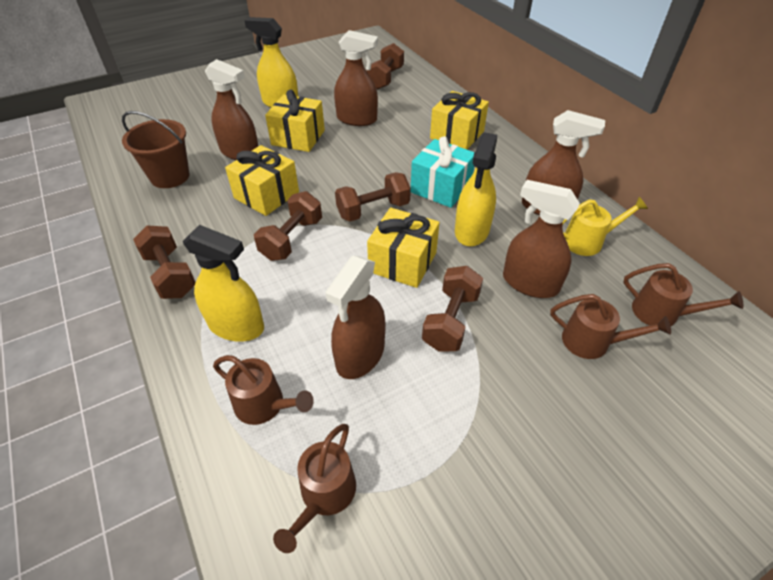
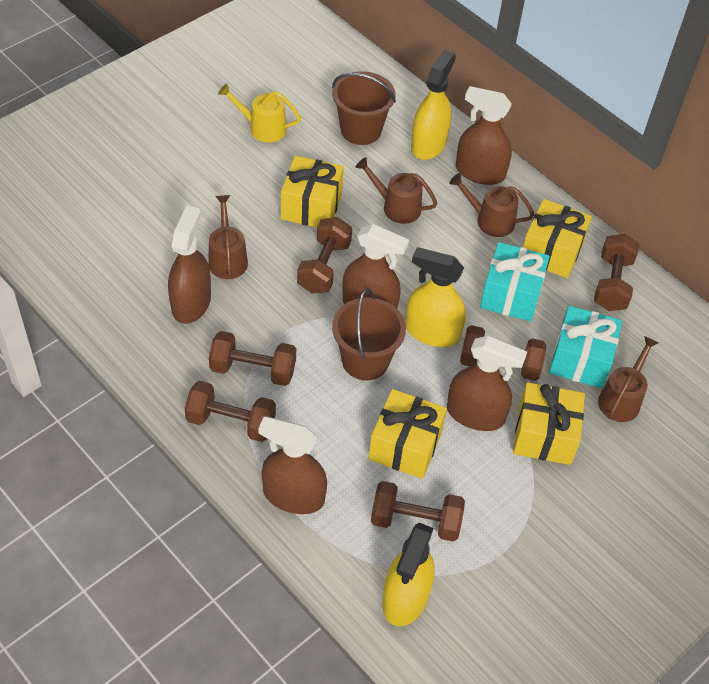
brown bucket: 1 -> 2
brown dumbbell: 5 -> 6
turquoise gift: 1 -> 2

